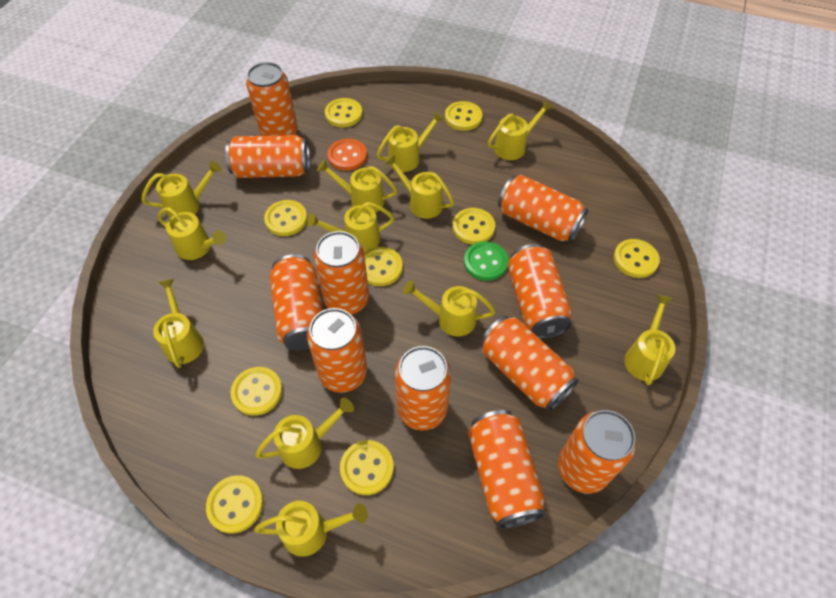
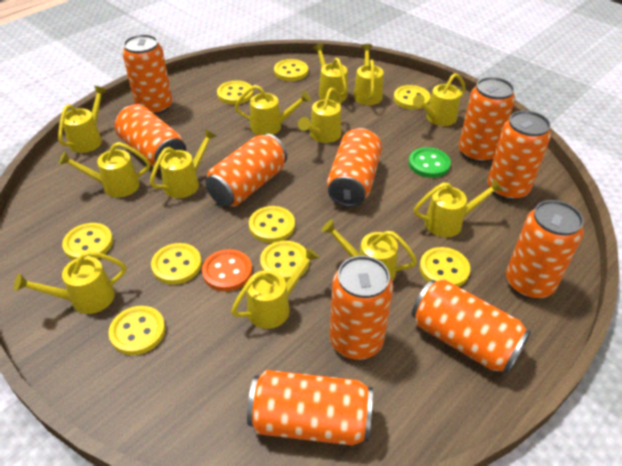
orange can: 11 -> 10

